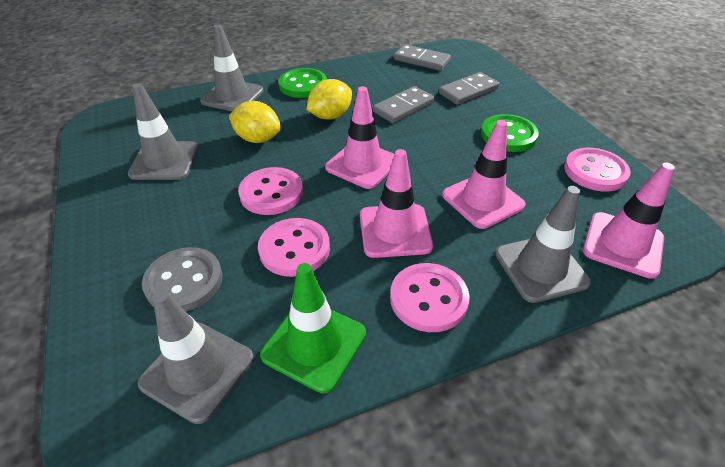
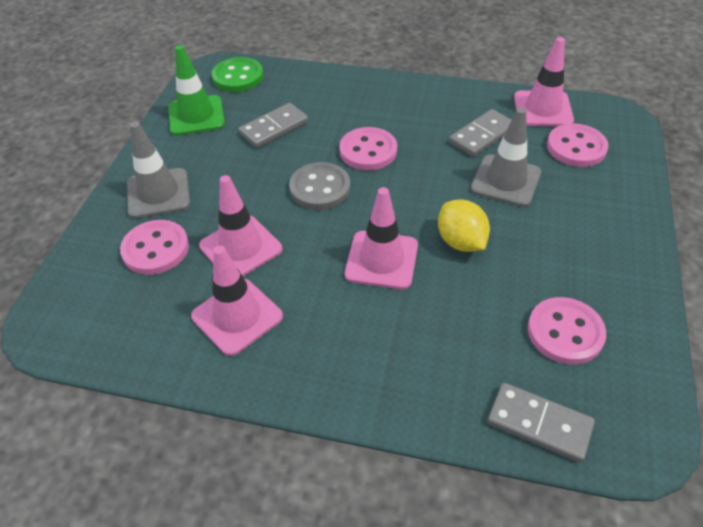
green button: 2 -> 1
grey traffic cone: 4 -> 2
yellow lemon: 2 -> 1

